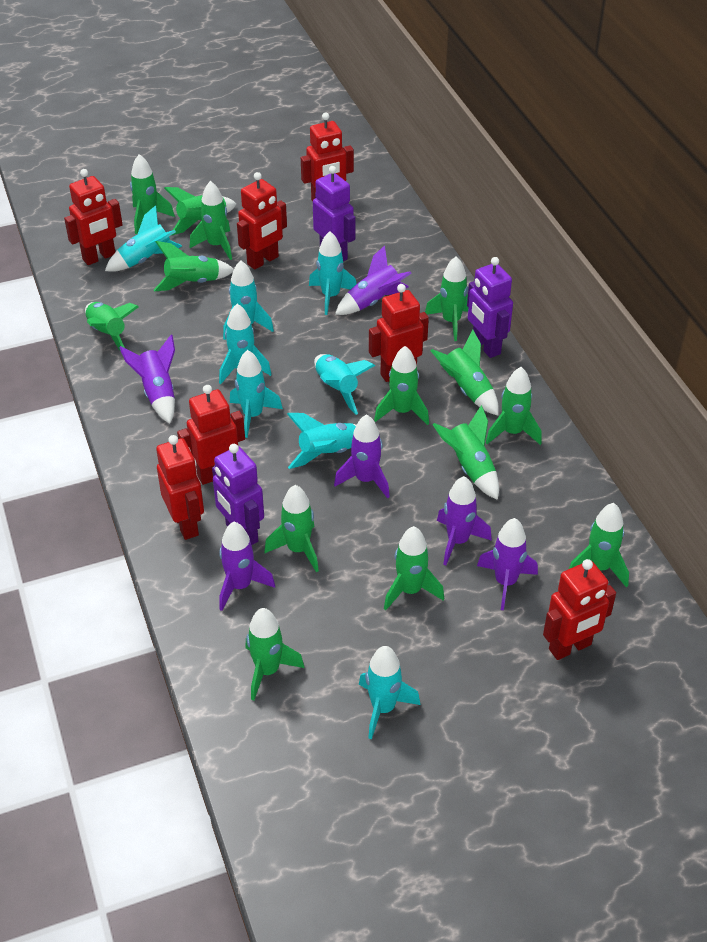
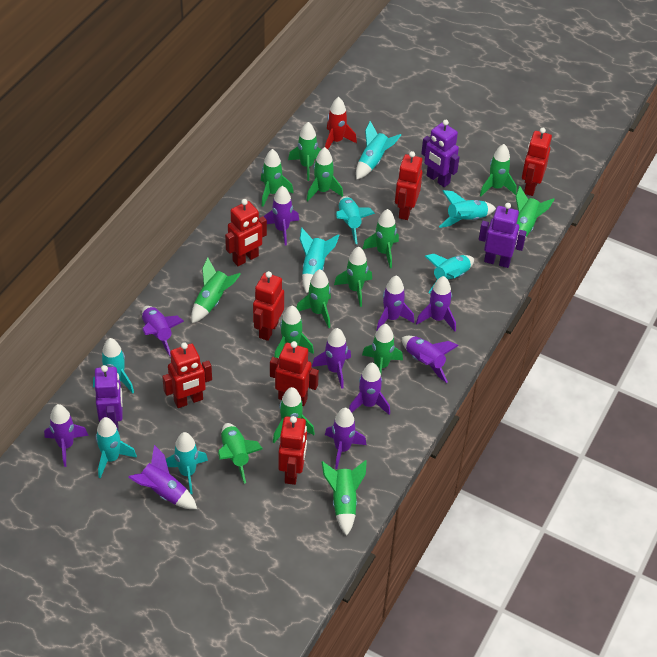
purple rocket: 6 -> 10
red rocket: 0 -> 1

